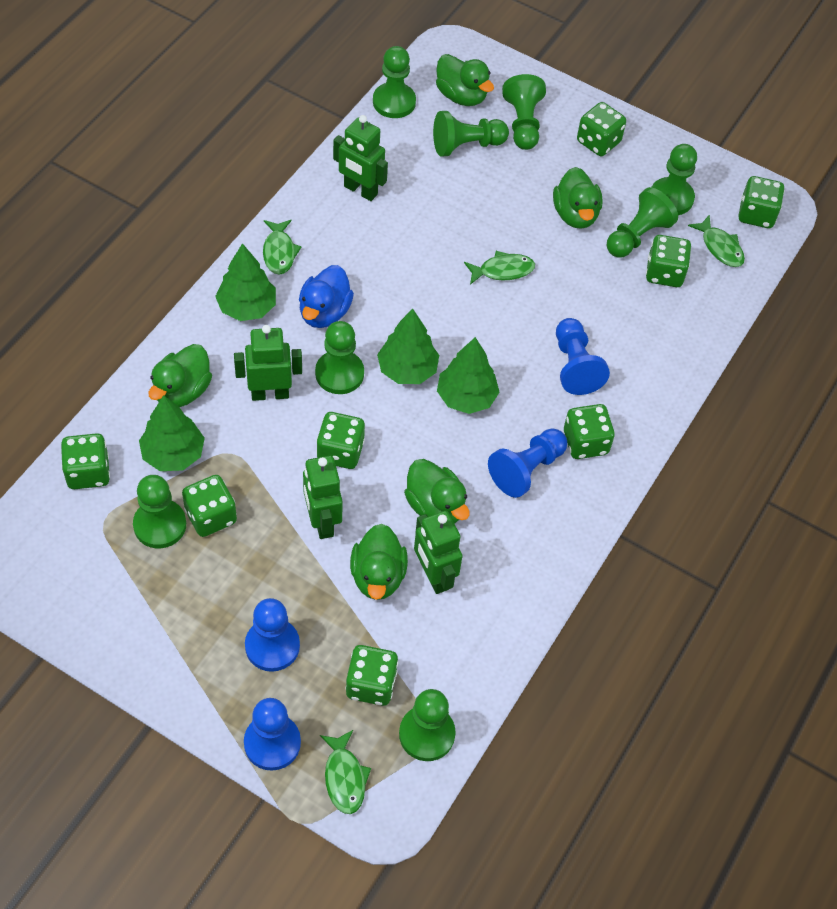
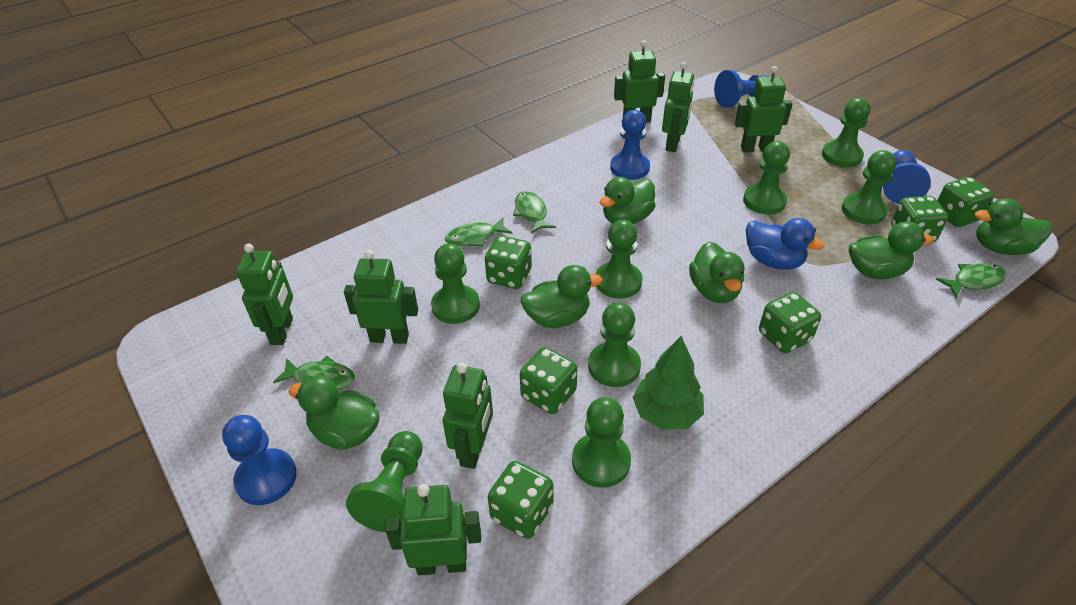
green dice: 8 -> 6
green duck: 5 -> 6
green robot: 4 -> 7
green tree: 4 -> 1

